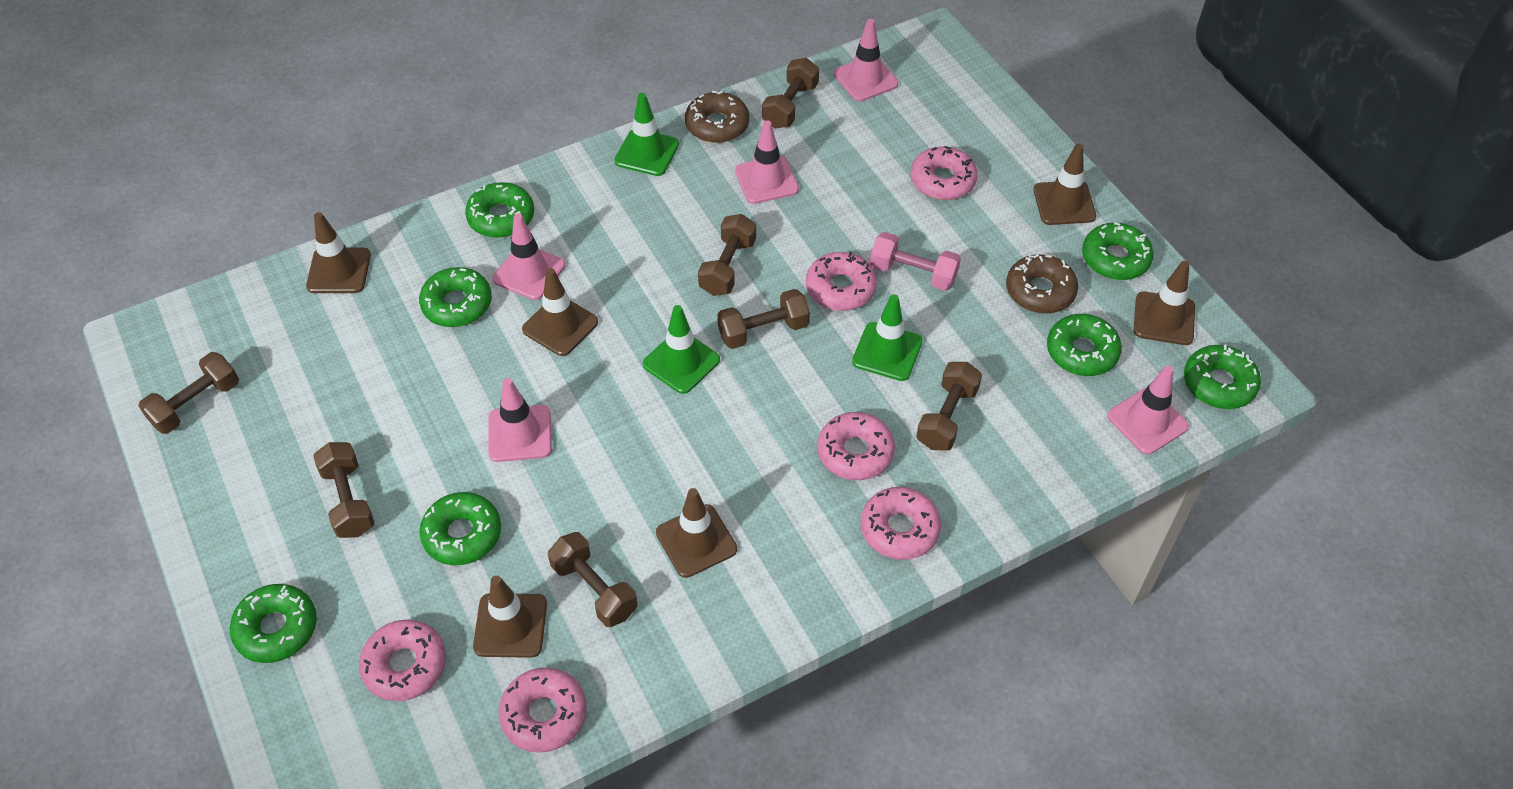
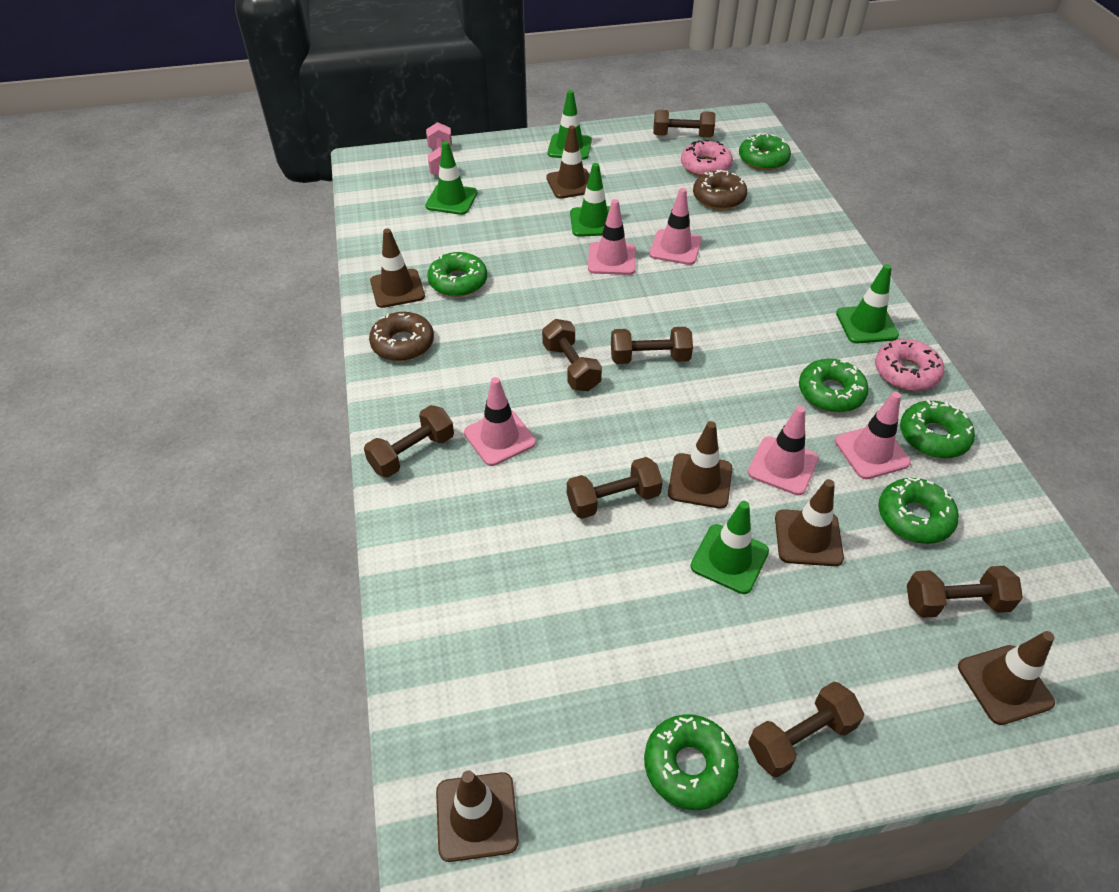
green donut: 7 -> 6
green traffic cone: 3 -> 5
pink donut: 6 -> 2

